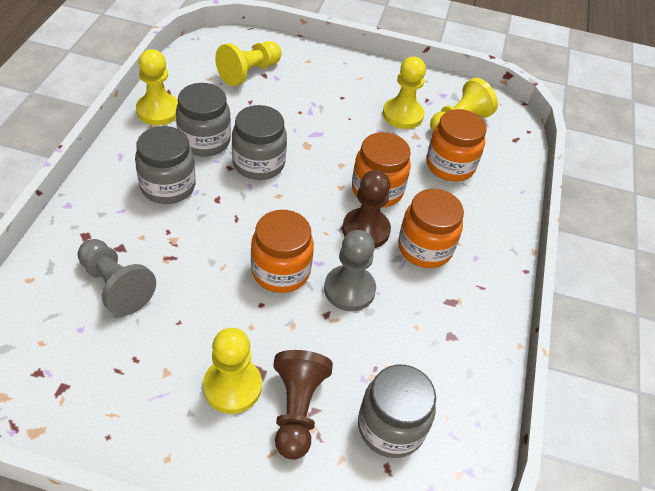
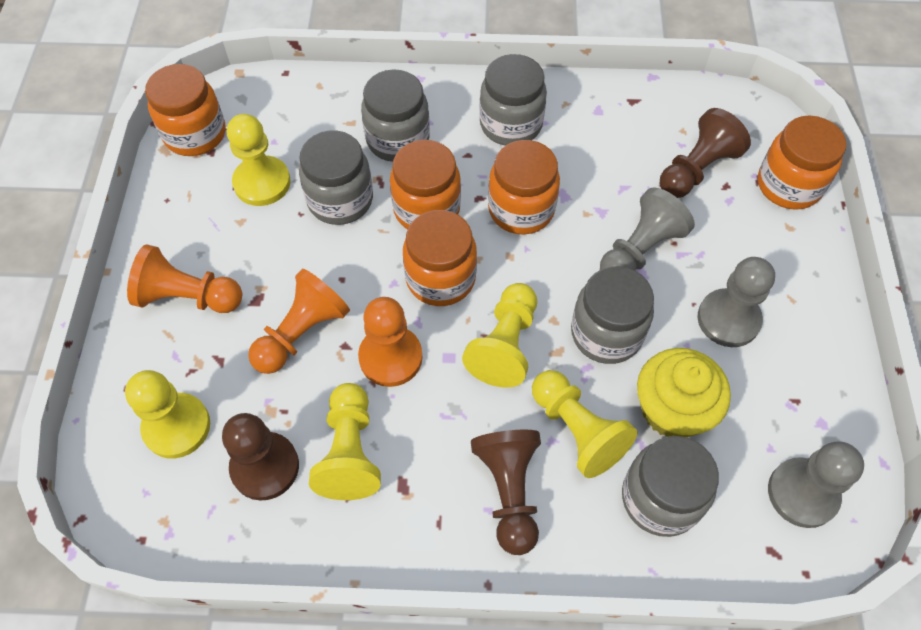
brown pawn: 2 -> 3
grey jar: 4 -> 5
grey pawn: 2 -> 3
orange jar: 4 -> 5
orange pawn: 0 -> 3
yellow cupcake: 0 -> 1

